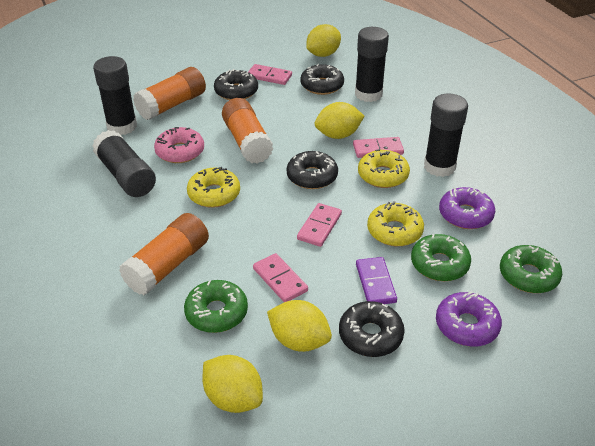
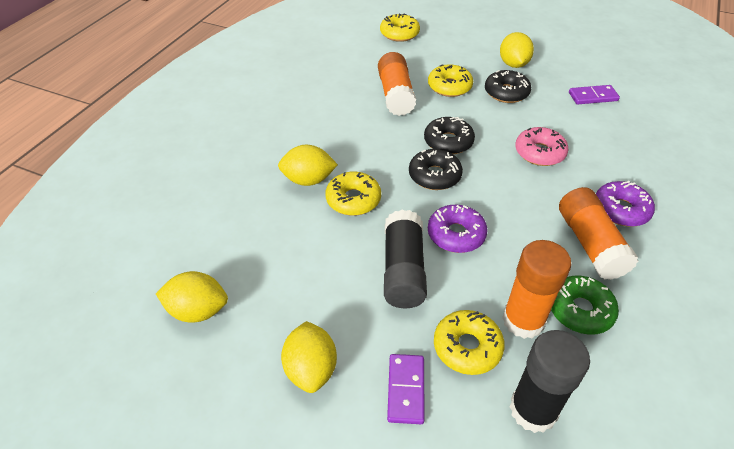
black donut: 4 -> 3
black glue stick: 4 -> 2
green donut: 3 -> 1
pink domino: 4 -> 0
purple domino: 1 -> 2
yellow donut: 3 -> 4

